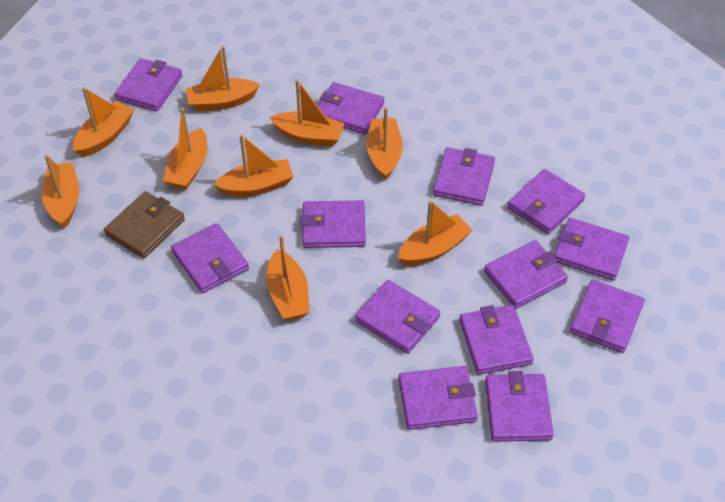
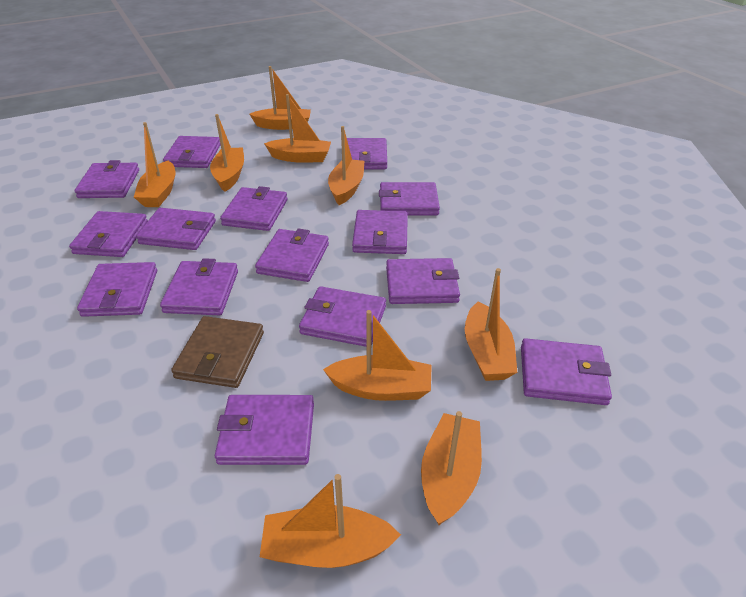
purple wallet: 13 -> 15

